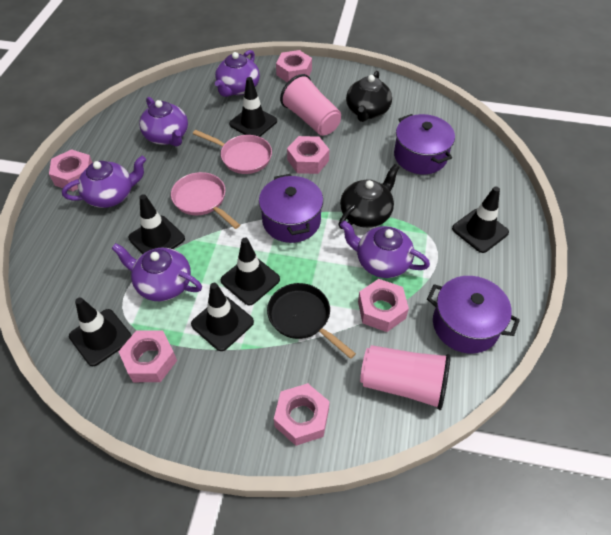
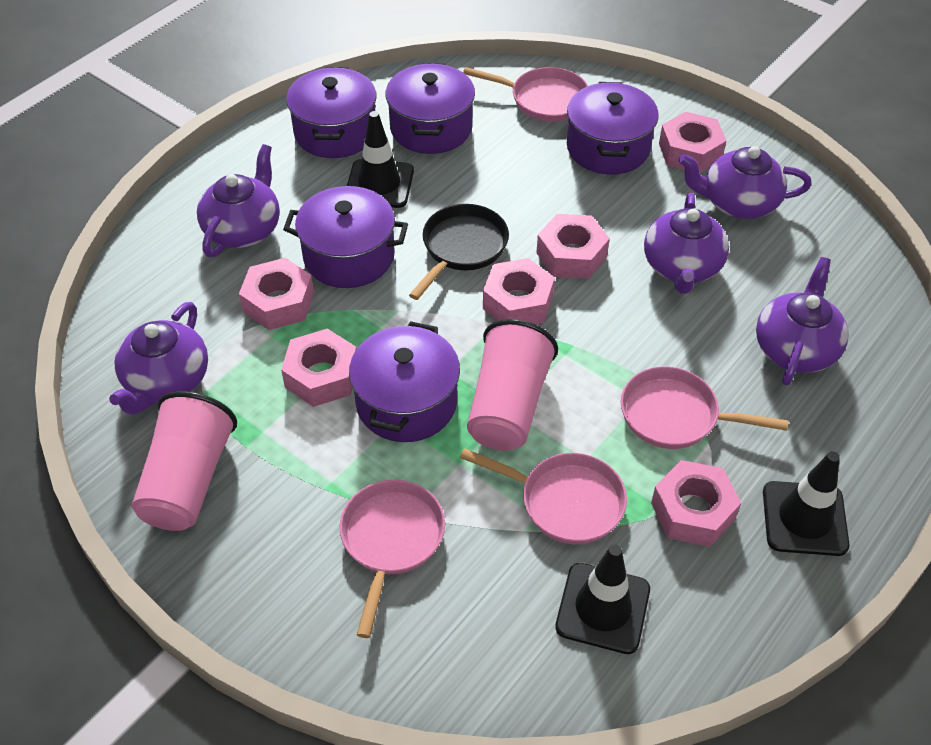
black teapot: 2 -> 0
black traffic cone: 6 -> 3
pink pan: 2 -> 4
purple pot: 3 -> 5

